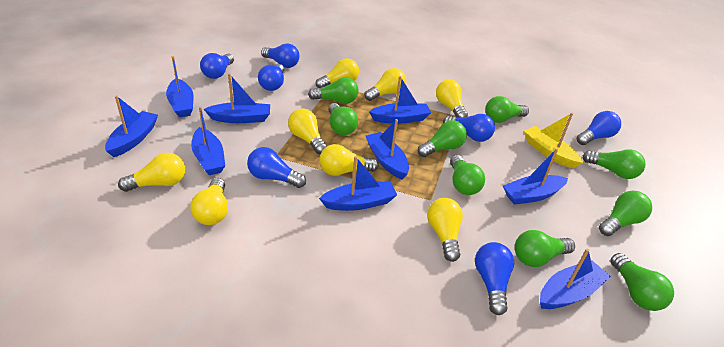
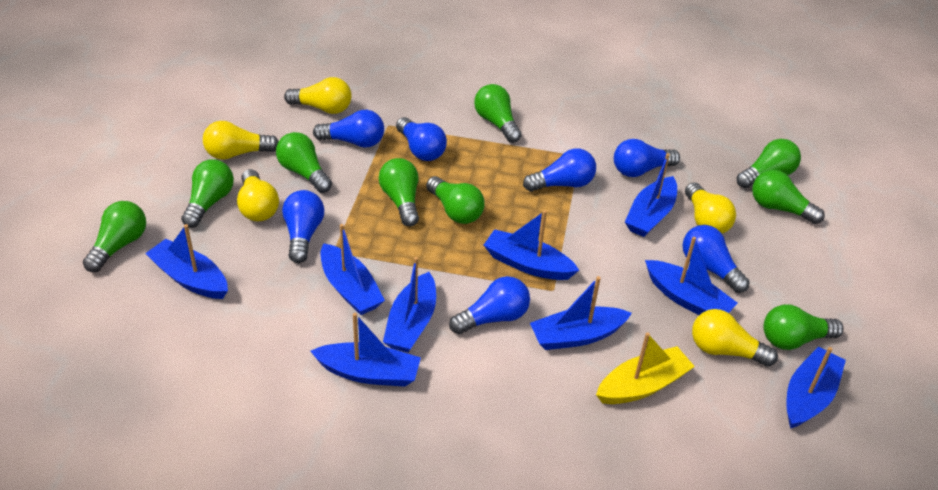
yellow light bulb: 8 -> 5

